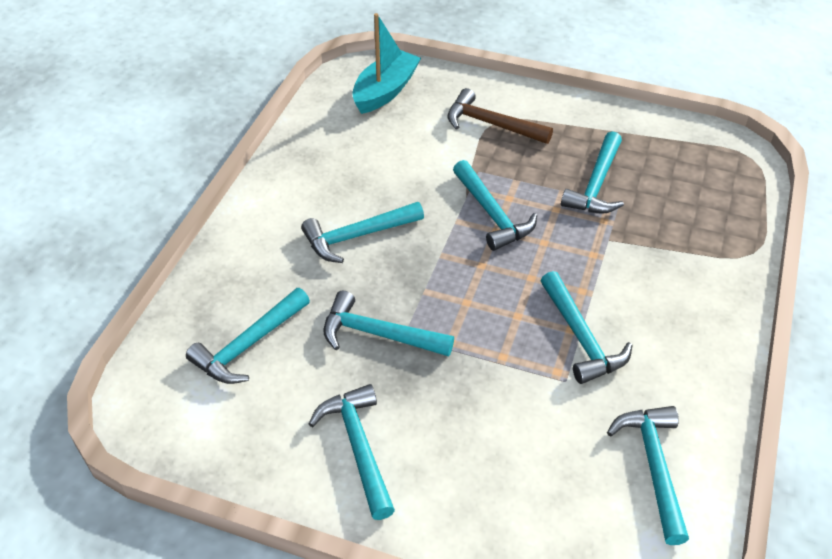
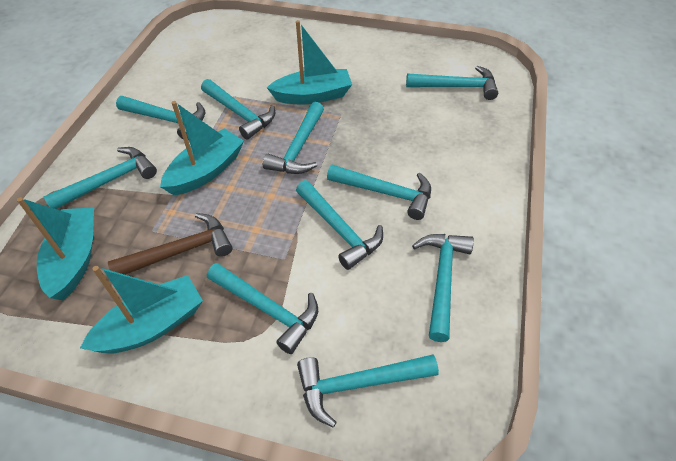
turquoise boat: 1 -> 4
turquoise hammer: 8 -> 10

